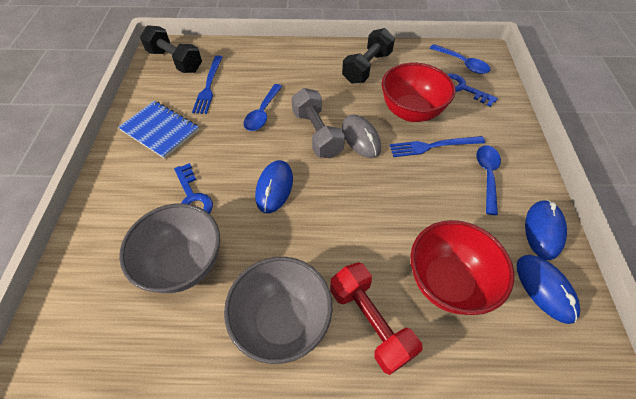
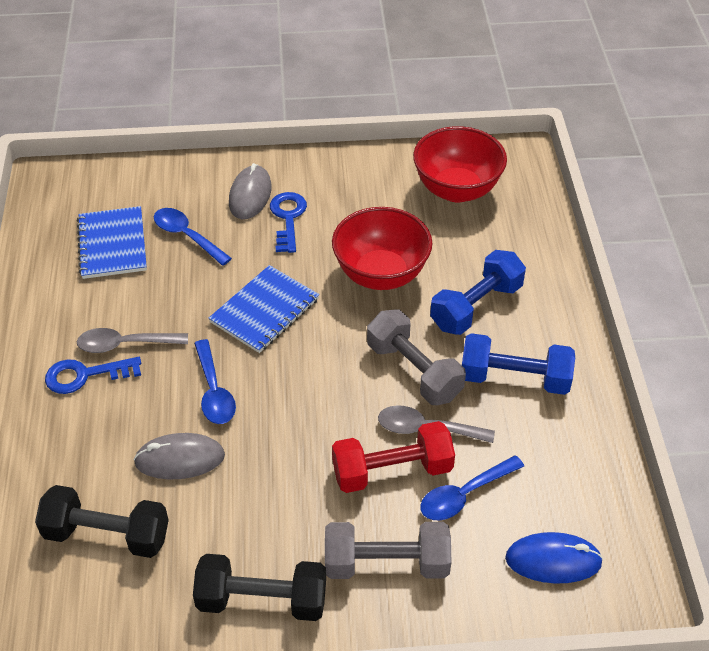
blue dumbbell: 0 -> 2
blue fork: 2 -> 0
blue mouse: 3 -> 1
blue notebook: 1 -> 2
grey bowl: 2 -> 0
grey dumbbell: 1 -> 2
grey mouse: 1 -> 2
grey spoon: 0 -> 2

